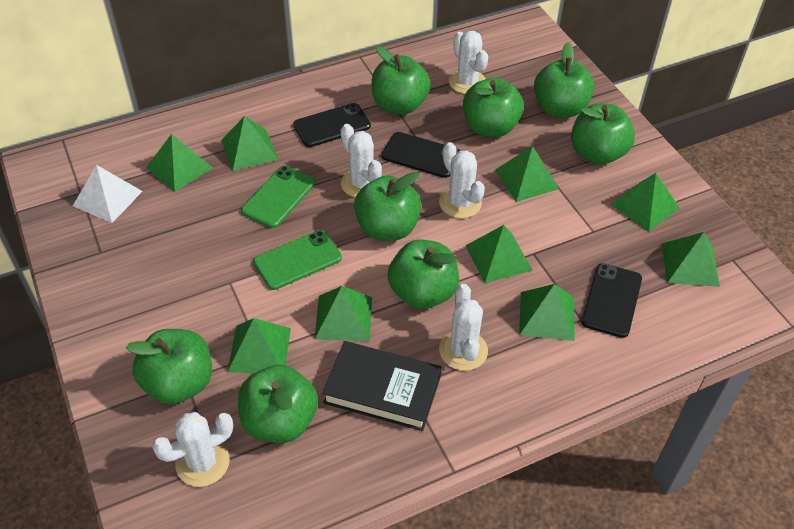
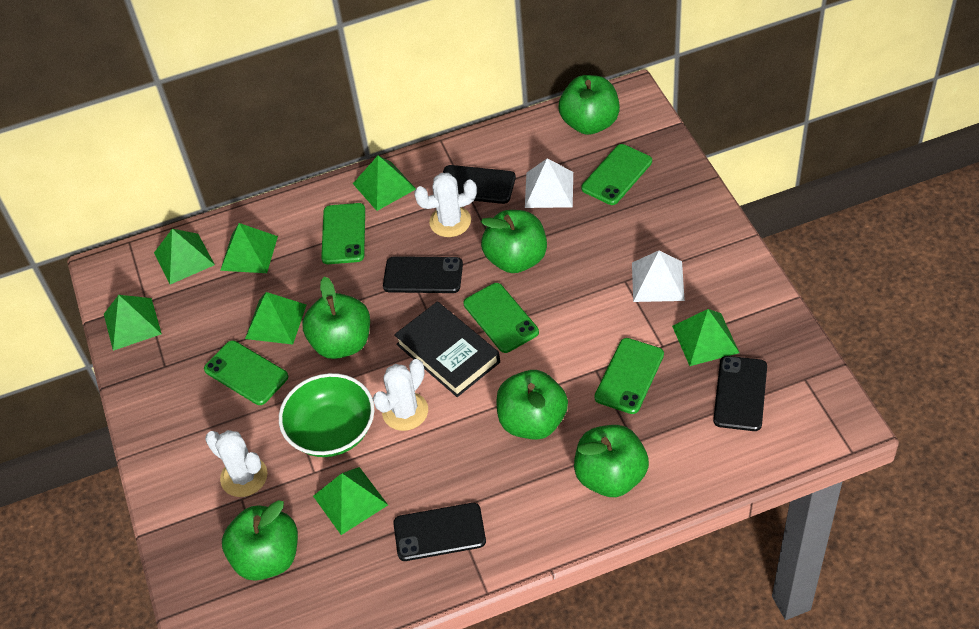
black phone: 3 -> 4
green apple: 8 -> 6
green bowl: 0 -> 1
green phone: 2 -> 5
green pyramid: 9 -> 7
white cactus: 5 -> 3
white pyramid: 1 -> 2

